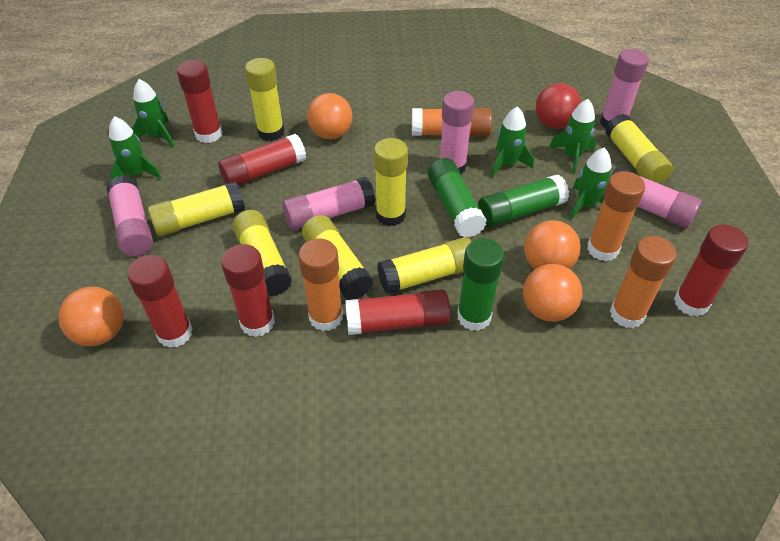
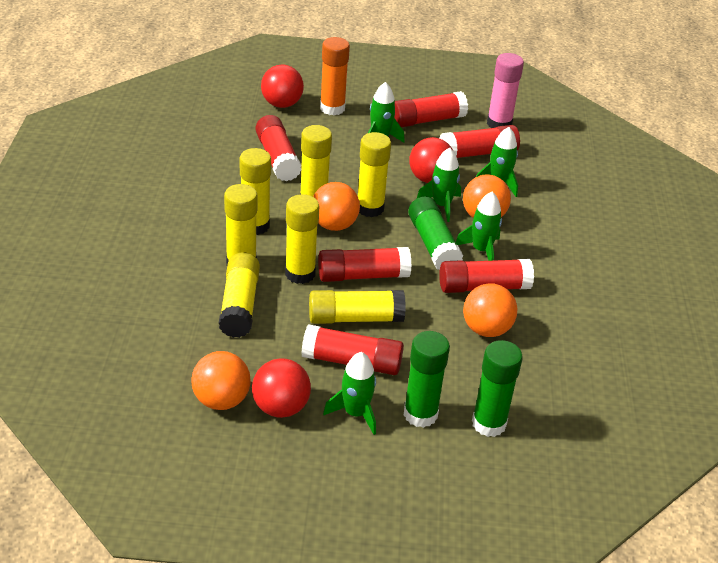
orange glue stick: 4 -> 1
pink glue stick: 5 -> 1
red ball: 1 -> 3

